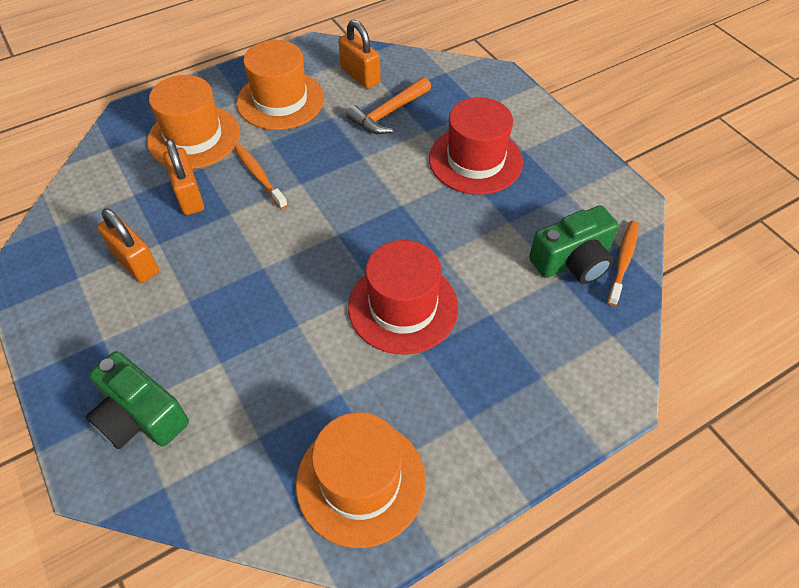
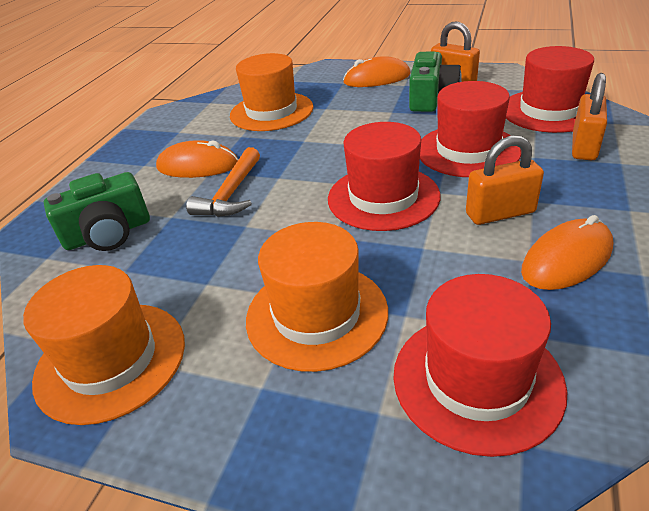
orange mouse: 0 -> 3
orange toothbrush: 2 -> 0
red hat: 2 -> 4

